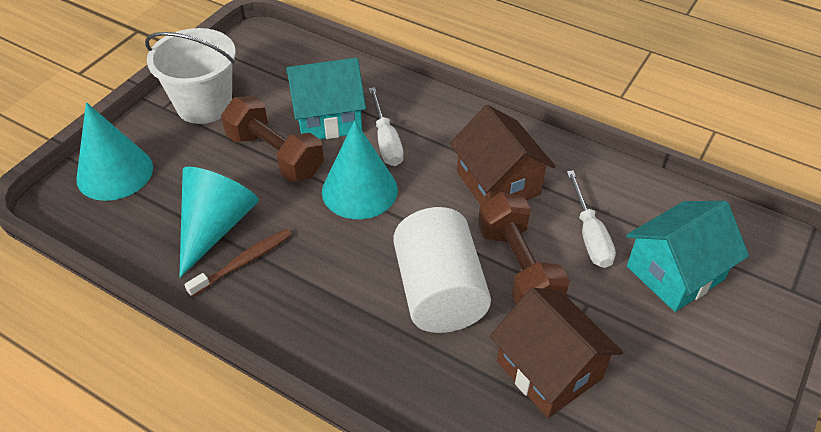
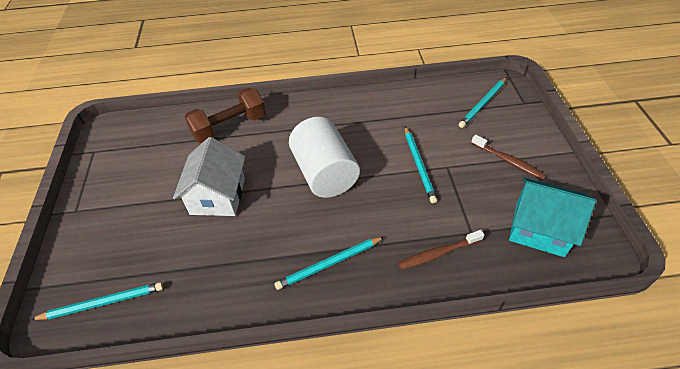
brown dumbbell: 2 -> 1
brown house: 2 -> 0
brown toothbrush: 1 -> 2
turquoise cone: 3 -> 0
turquoise house: 2 -> 1
turquoise pencil: 0 -> 4
white bucket: 1 -> 0
white house: 0 -> 1
white screwdriver: 2 -> 0

